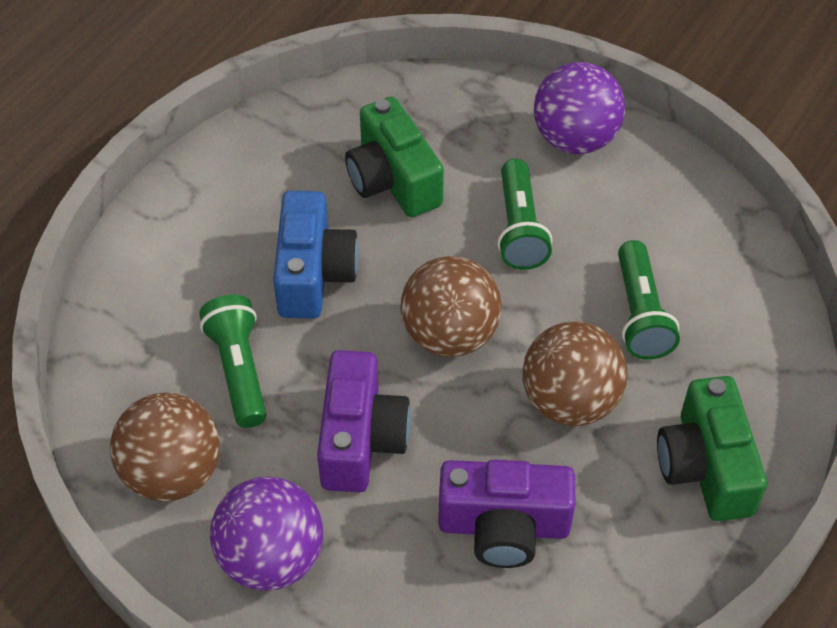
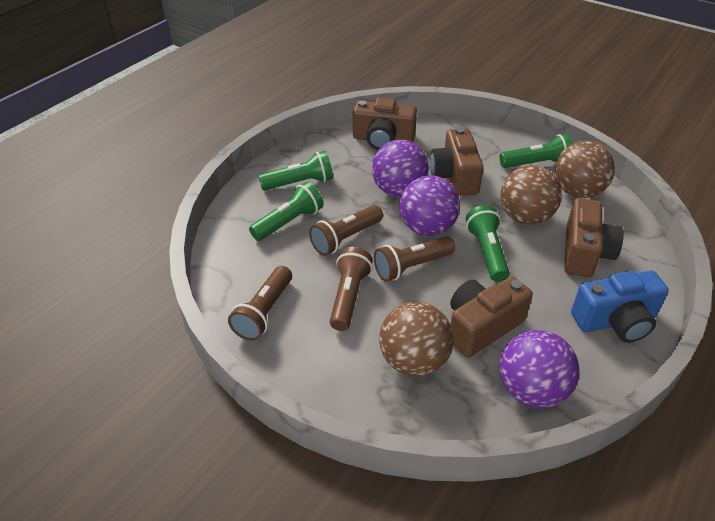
brown camera: 0 -> 4
brown flashlight: 0 -> 4
green camera: 2 -> 0
green flashlight: 3 -> 4
purple ball: 2 -> 3
purple camera: 2 -> 0

